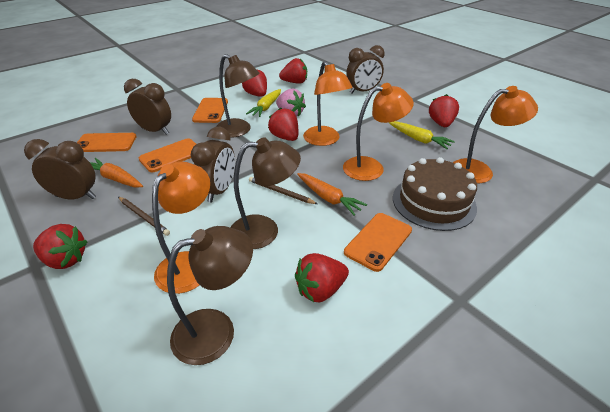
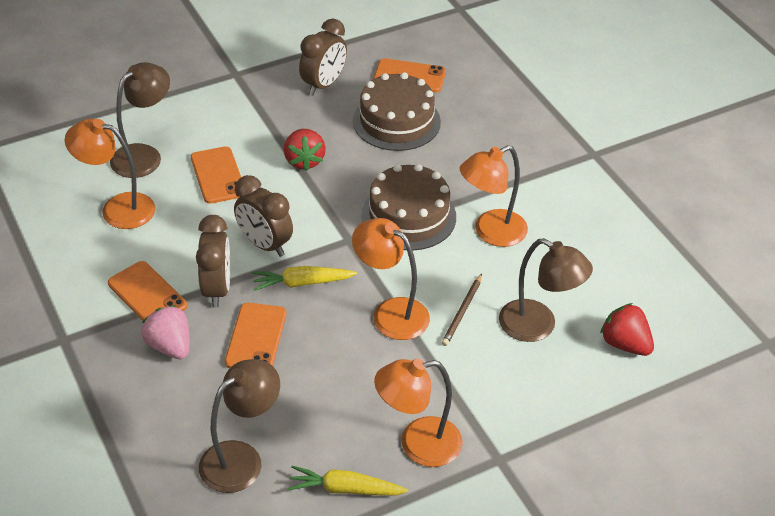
brown cake: 1 -> 2
brown clock: 4 -> 3
brown pencil: 2 -> 1
orange carrot: 2 -> 0
red strawberry: 6 -> 2

